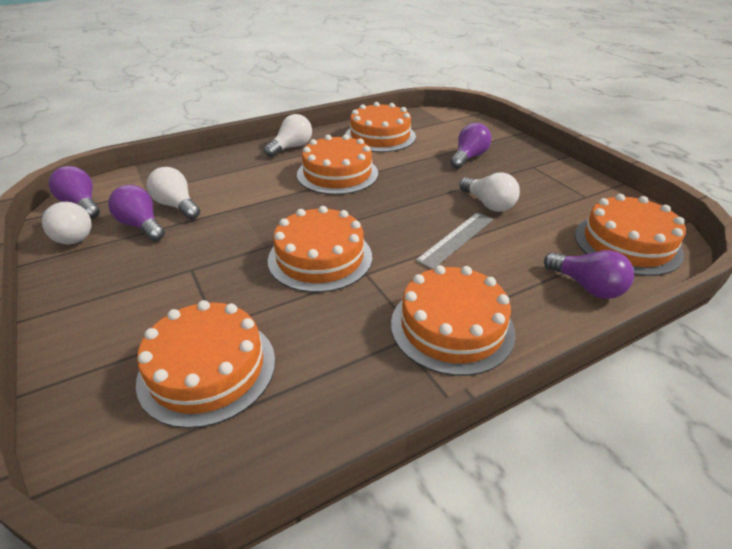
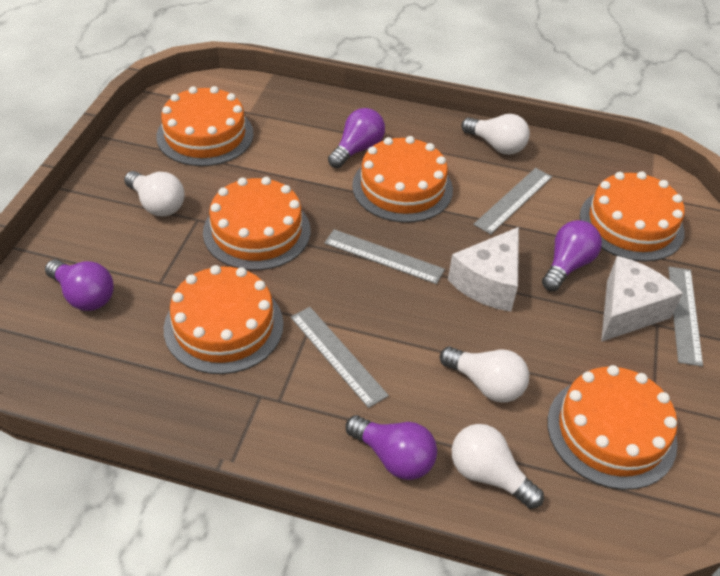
grey ruler: 1 -> 4
white cheese: 0 -> 2

